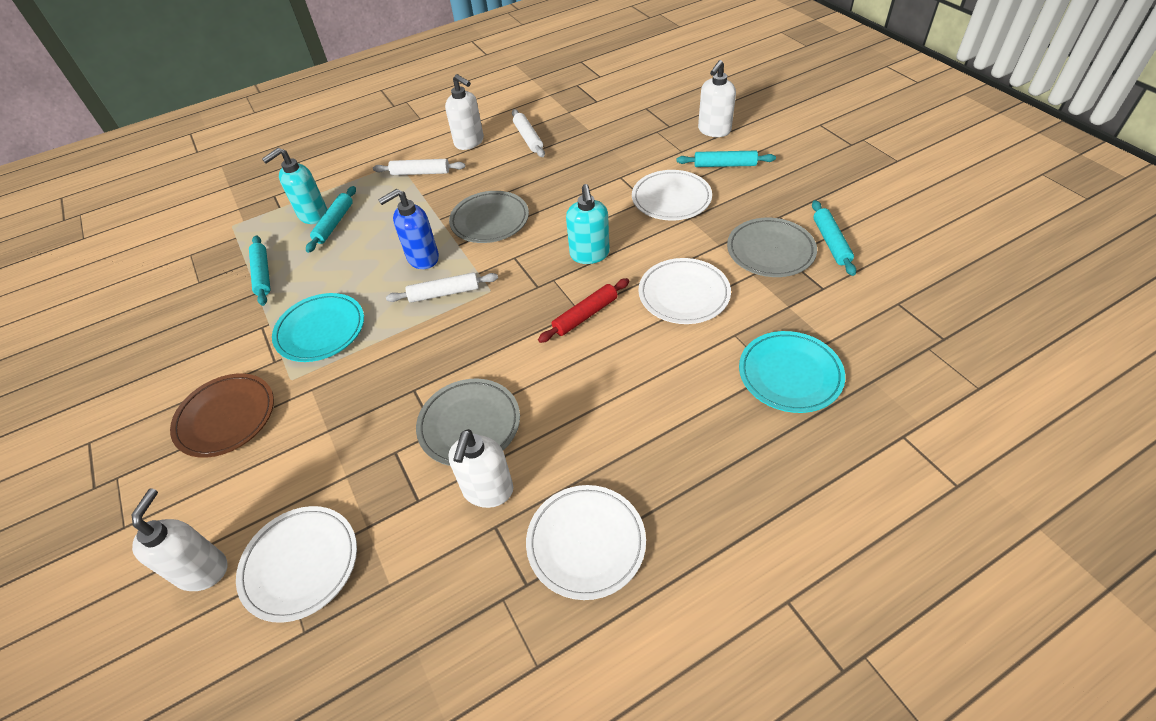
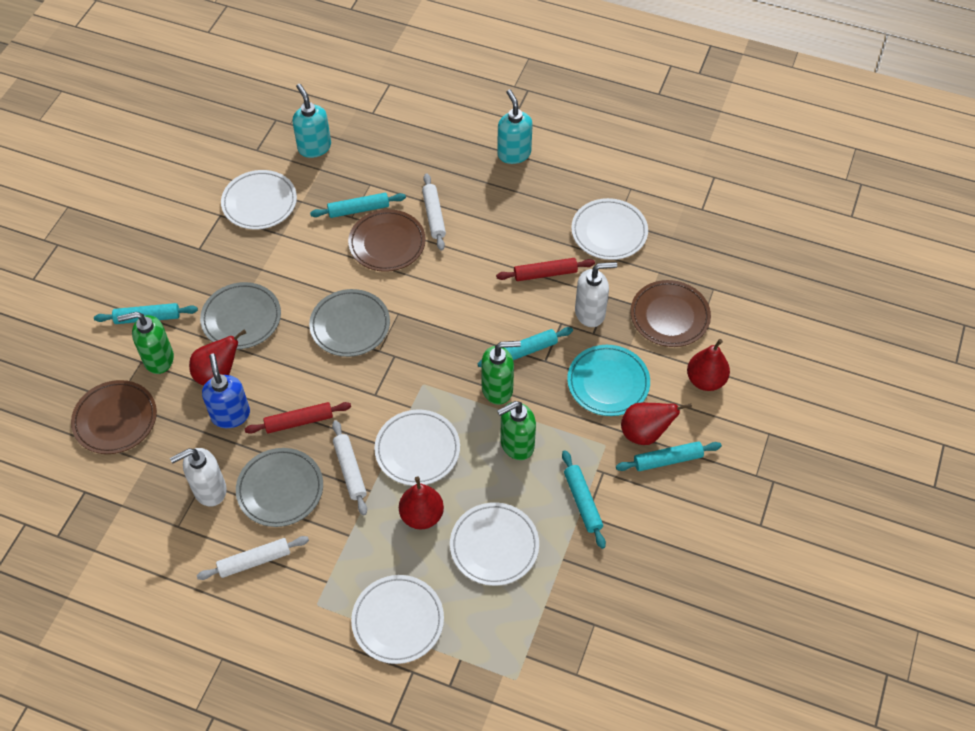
brown plate: 1 -> 3
green soap dispenser: 0 -> 3
red pear: 0 -> 4
red rolling pin: 1 -> 2
turquoise plate: 2 -> 1
turquoise rolling pin: 4 -> 5
white plate: 4 -> 5
white soap dispenser: 4 -> 2

